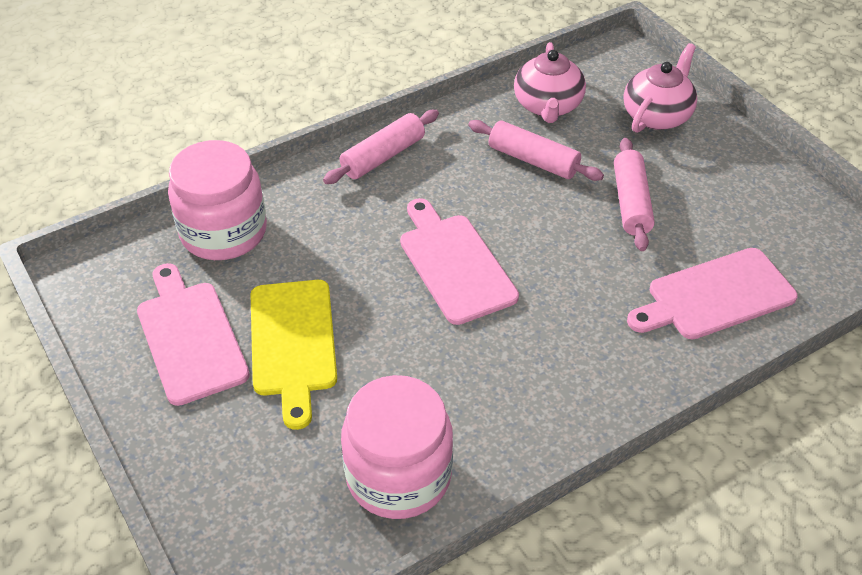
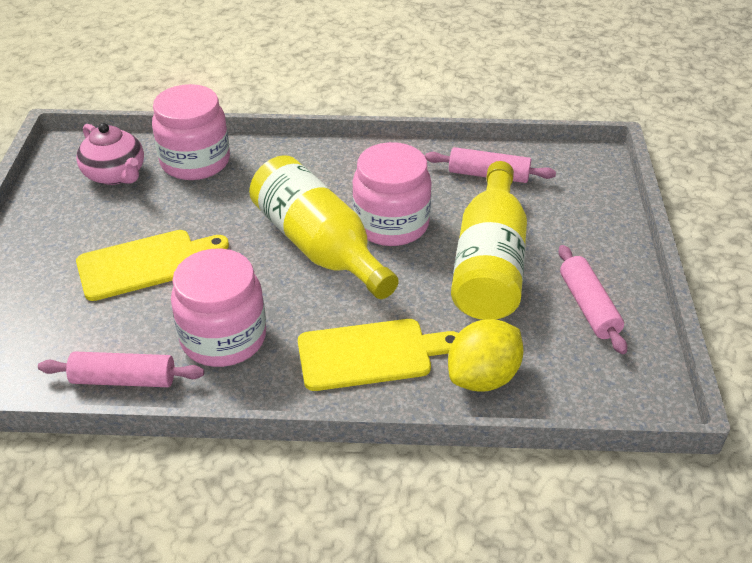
pink cutting board: 3 -> 0
pink jar: 2 -> 3
pink teapot: 2 -> 1
yellow bottle: 0 -> 2
yellow cutting board: 1 -> 2
yellow lemon: 0 -> 1

